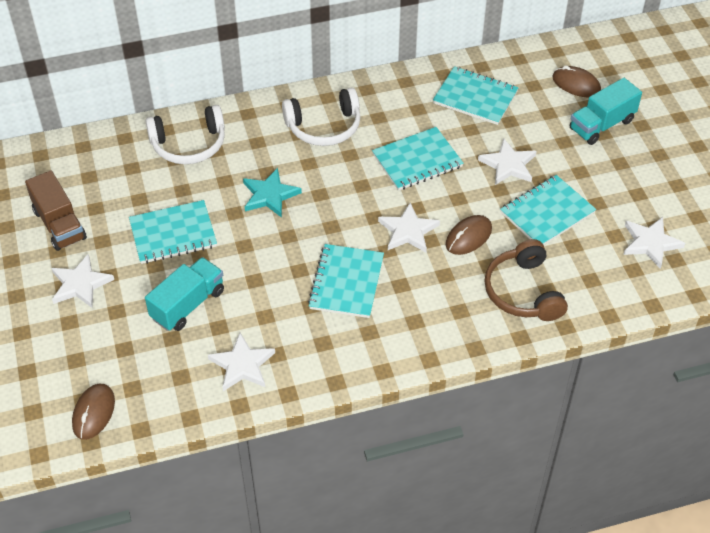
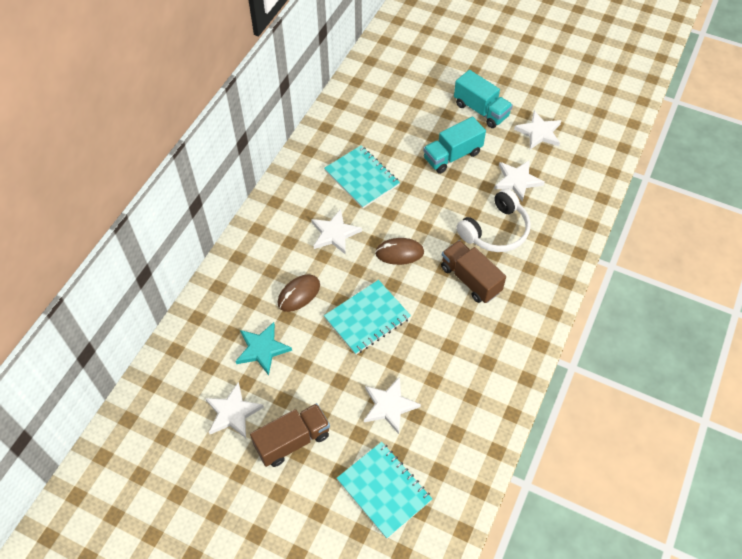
brown headphones: 1 -> 0
brown mouse: 3 -> 2
brown truck: 1 -> 2
turquoise notebook: 5 -> 3
white headphones: 2 -> 1

